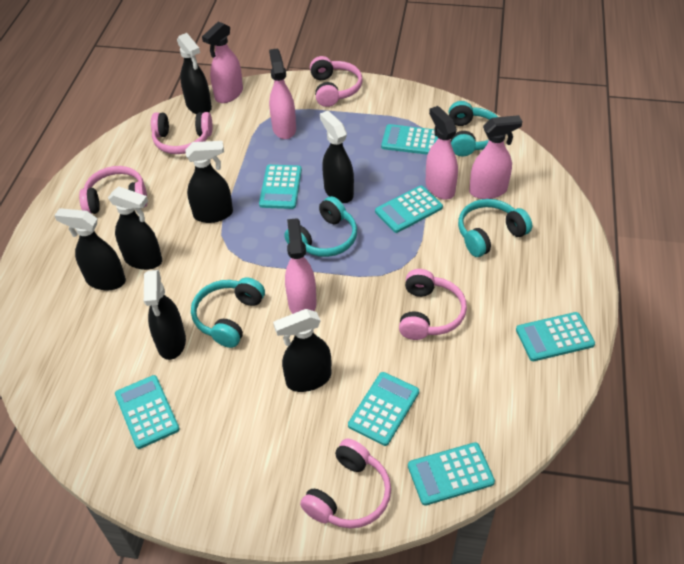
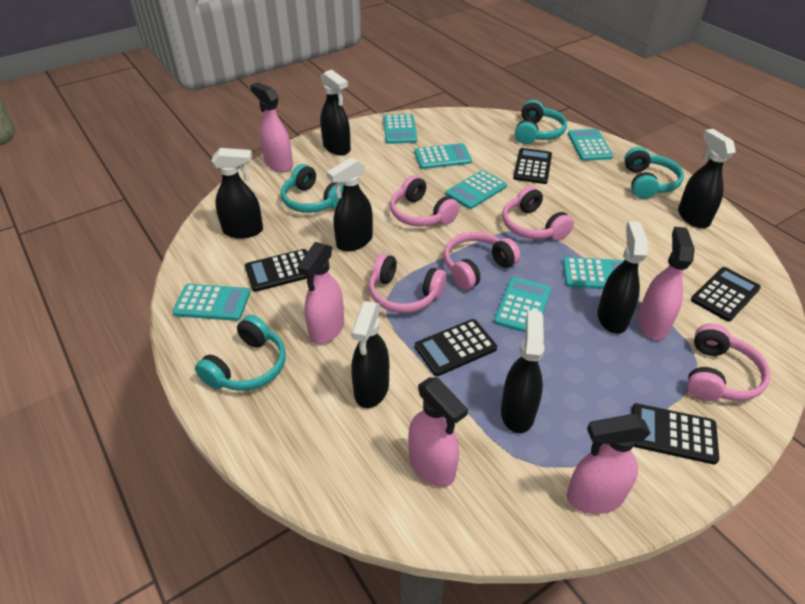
black calculator: 0 -> 5

